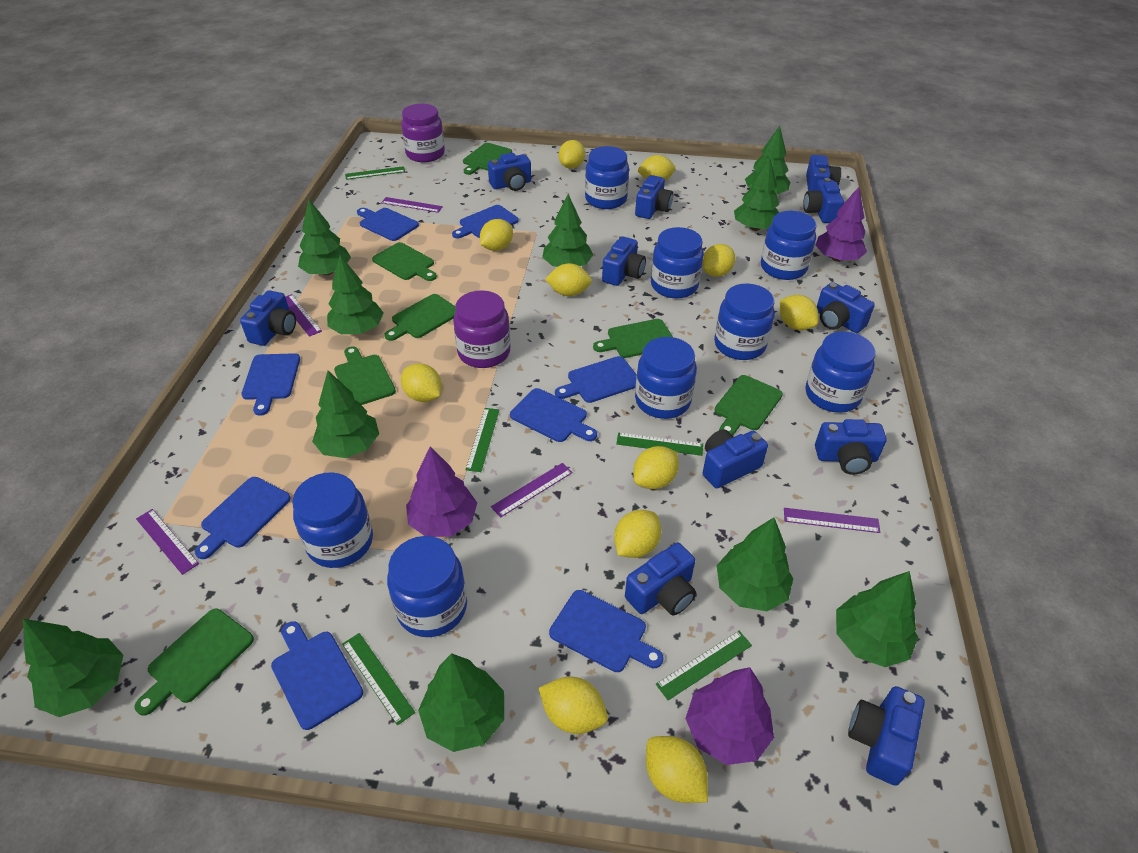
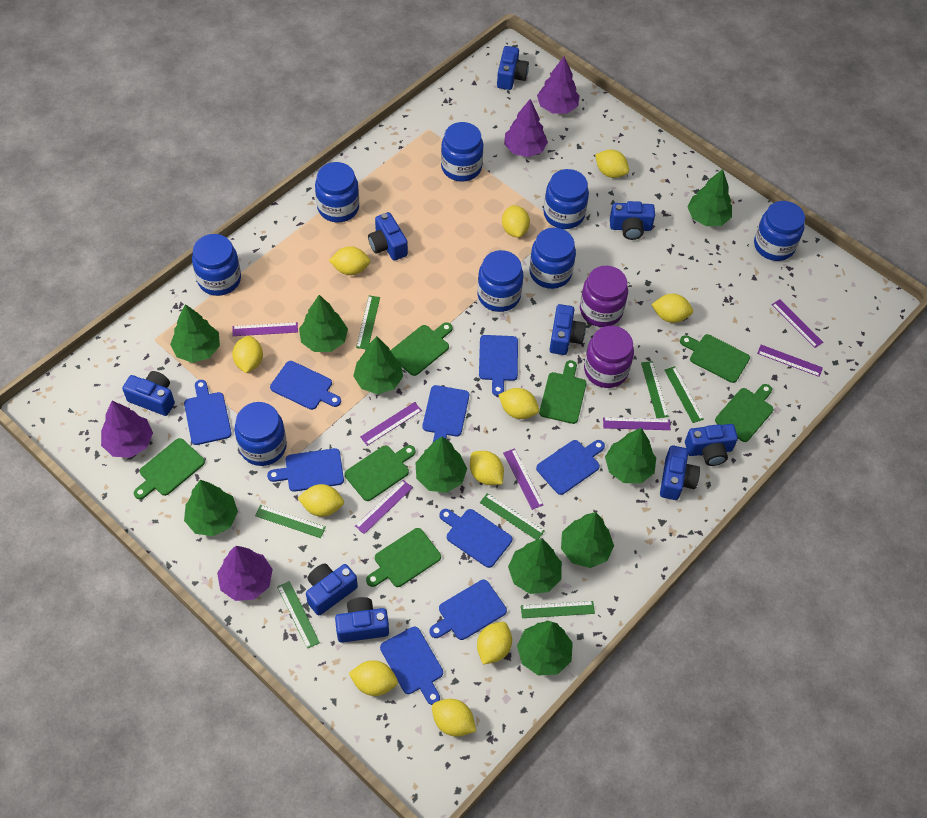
blue camera: 11 -> 9
blue cutting board: 8 -> 9
green ruler: 5 -> 7
purple ruler: 5 -> 7
purple tree: 3 -> 4

